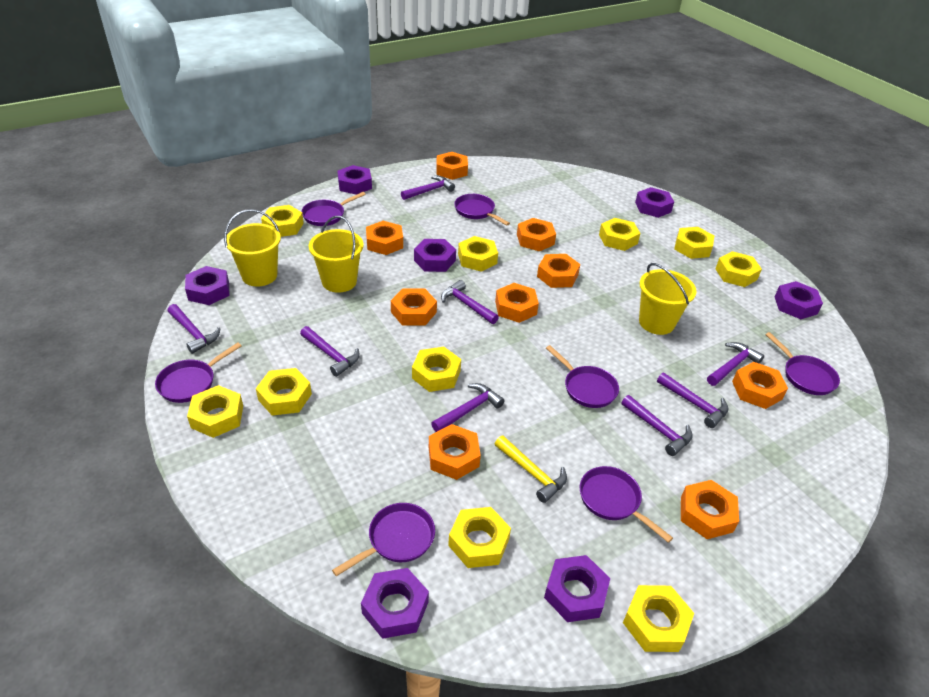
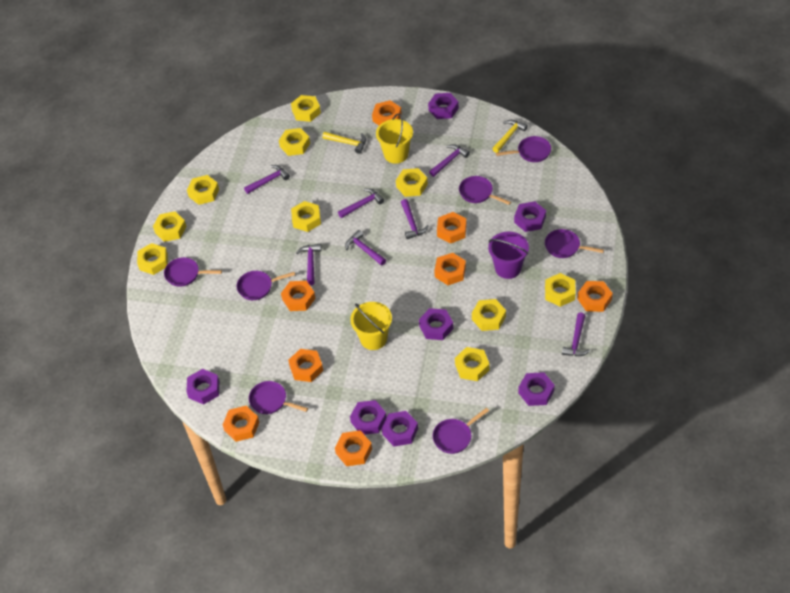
orange nut: 9 -> 8
purple bucket: 0 -> 1
purple hammer: 8 -> 7
yellow bucket: 3 -> 2
yellow hammer: 1 -> 2

